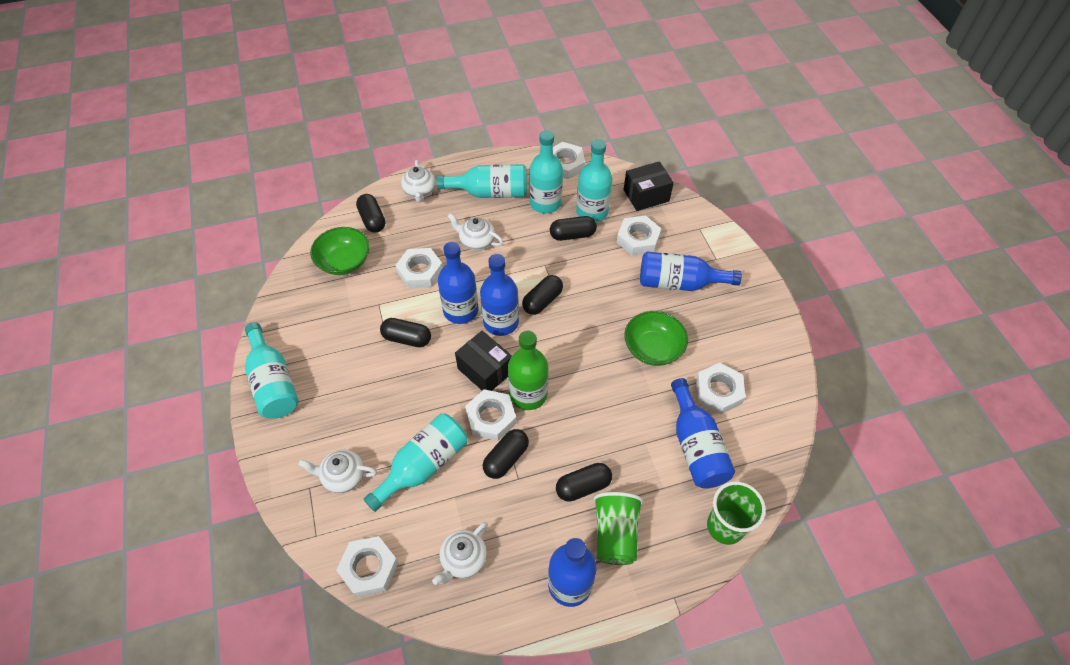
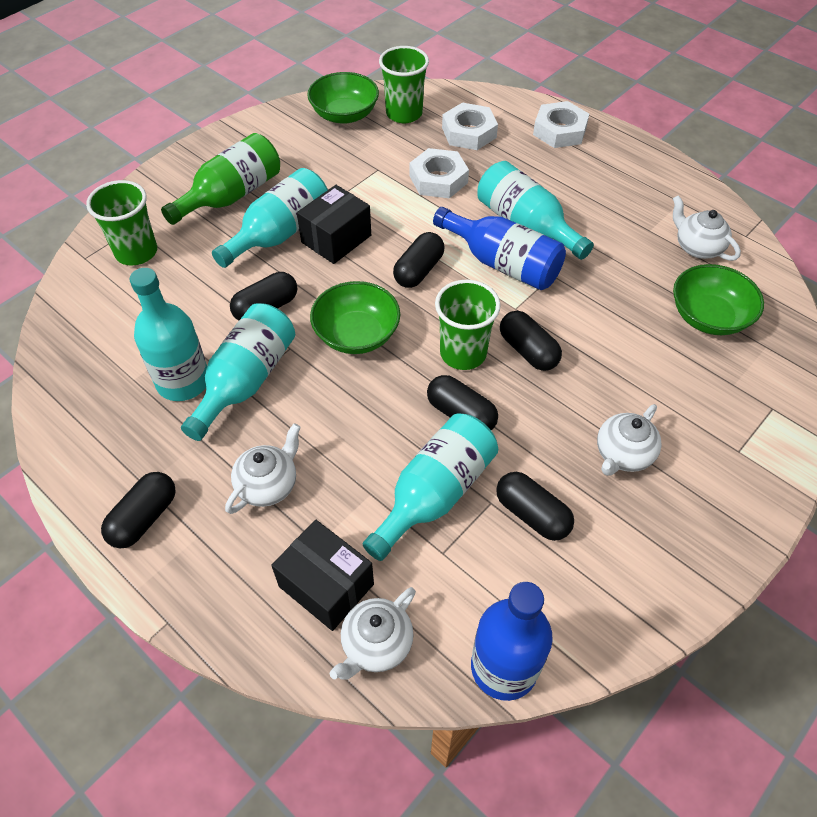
blue bottle: 5 -> 2
green bowl: 2 -> 3
green cup: 2 -> 3
white nut: 6 -> 3

